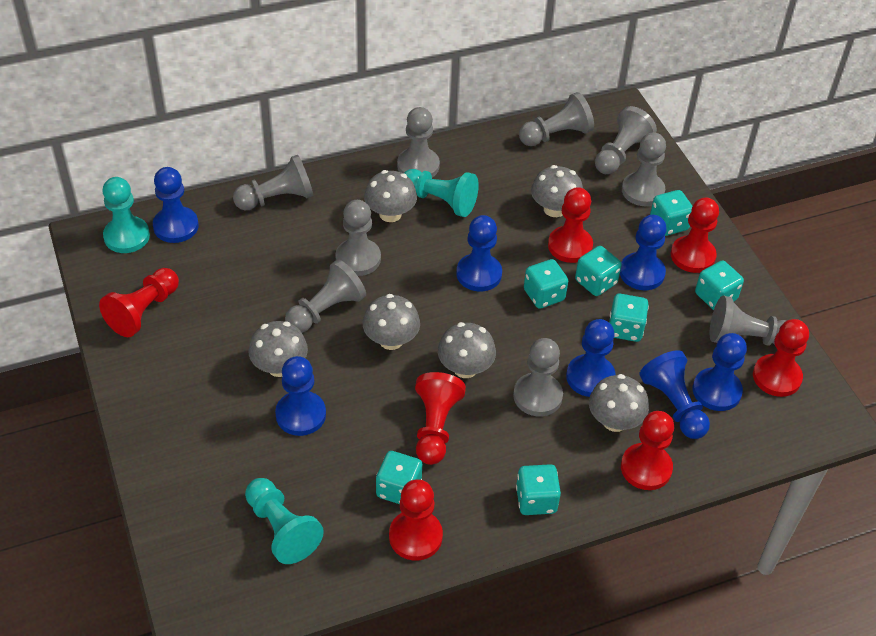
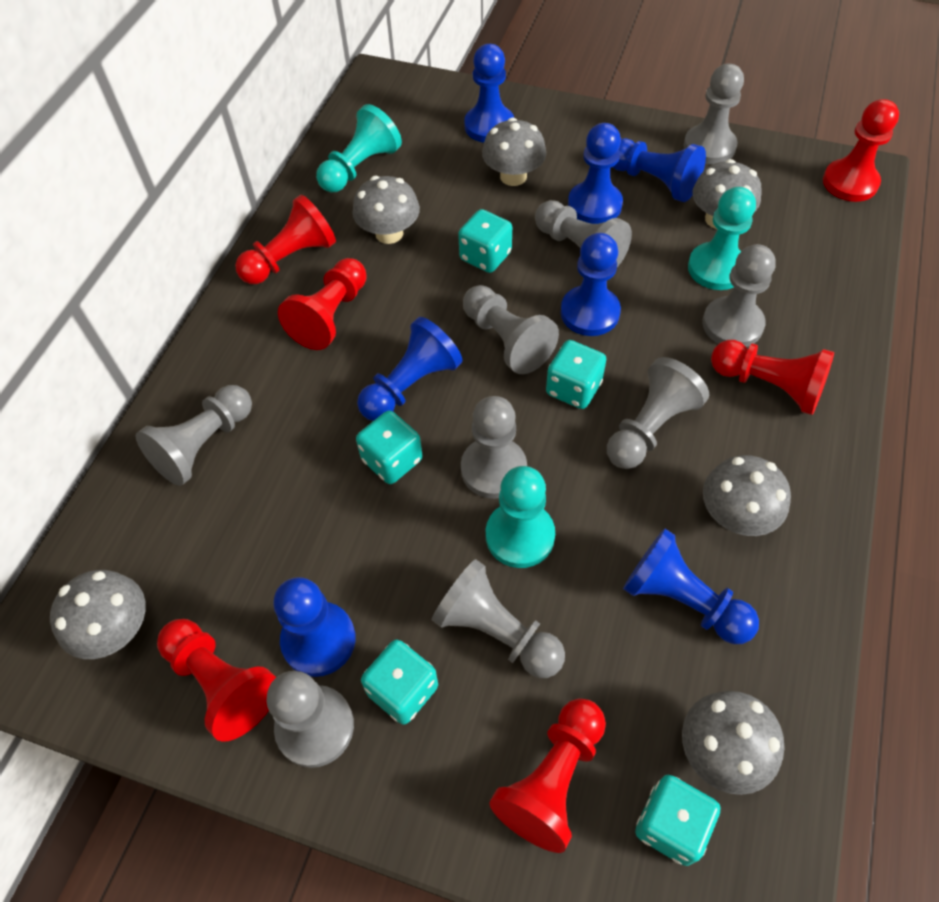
red pawn: 7 -> 6
turquoise dice: 7 -> 5

